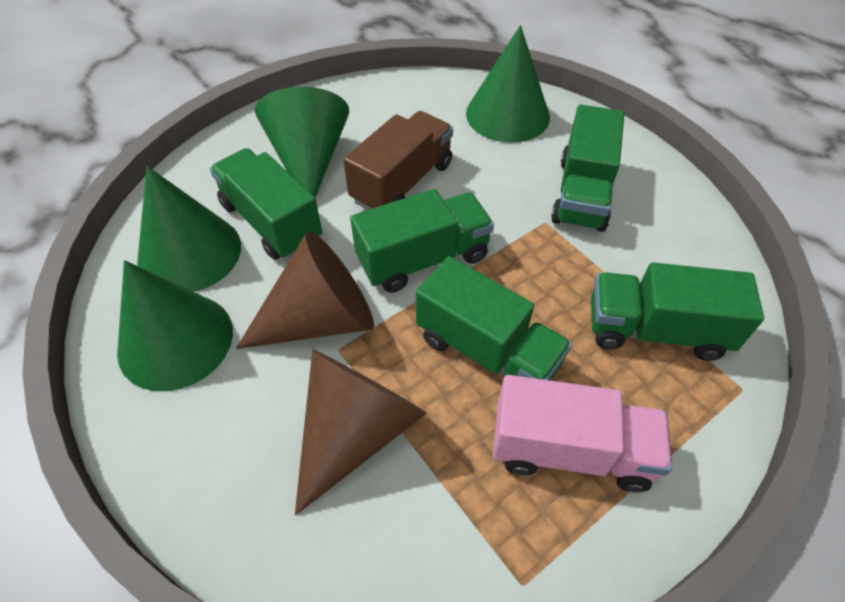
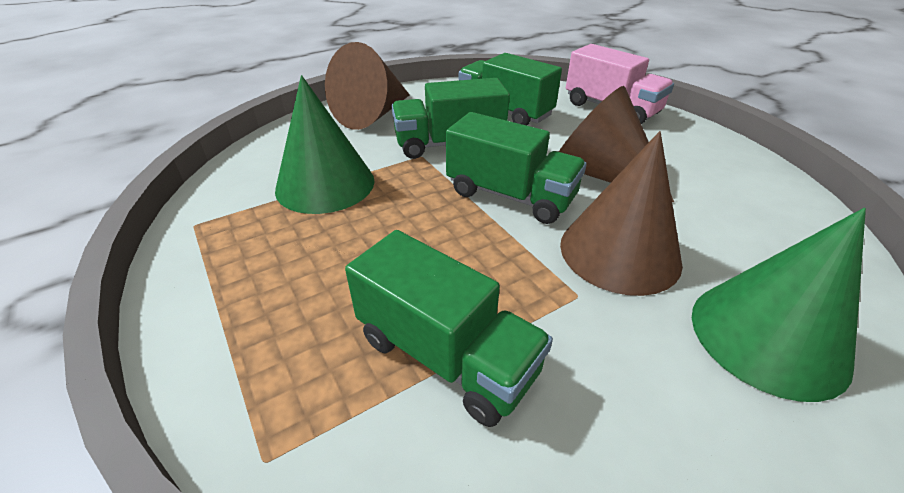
brown cone: 2 -> 3
brown truck: 1 -> 0
green cone: 4 -> 2
green truck: 5 -> 4

